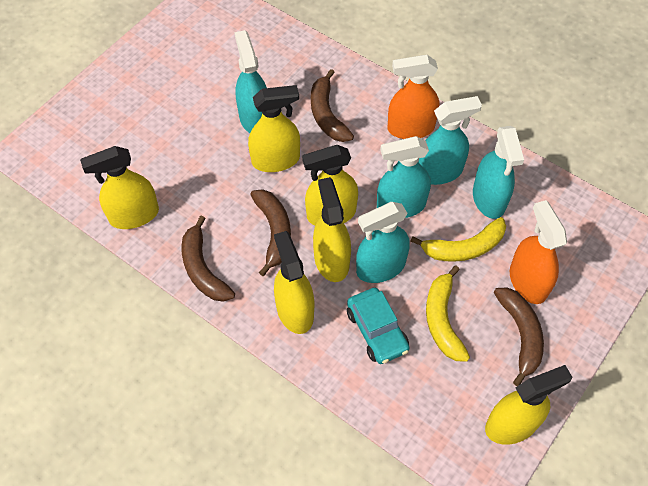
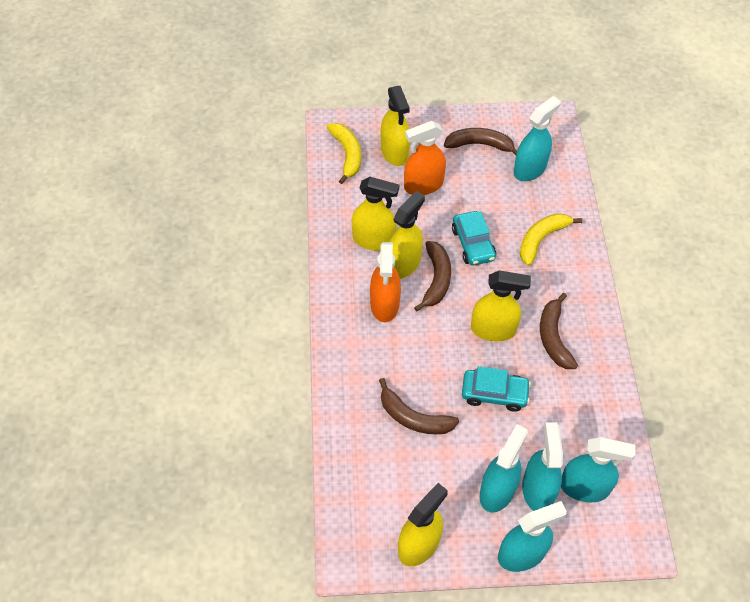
turquoise car: 1 -> 2
yellow spray bottle: 6 -> 5

